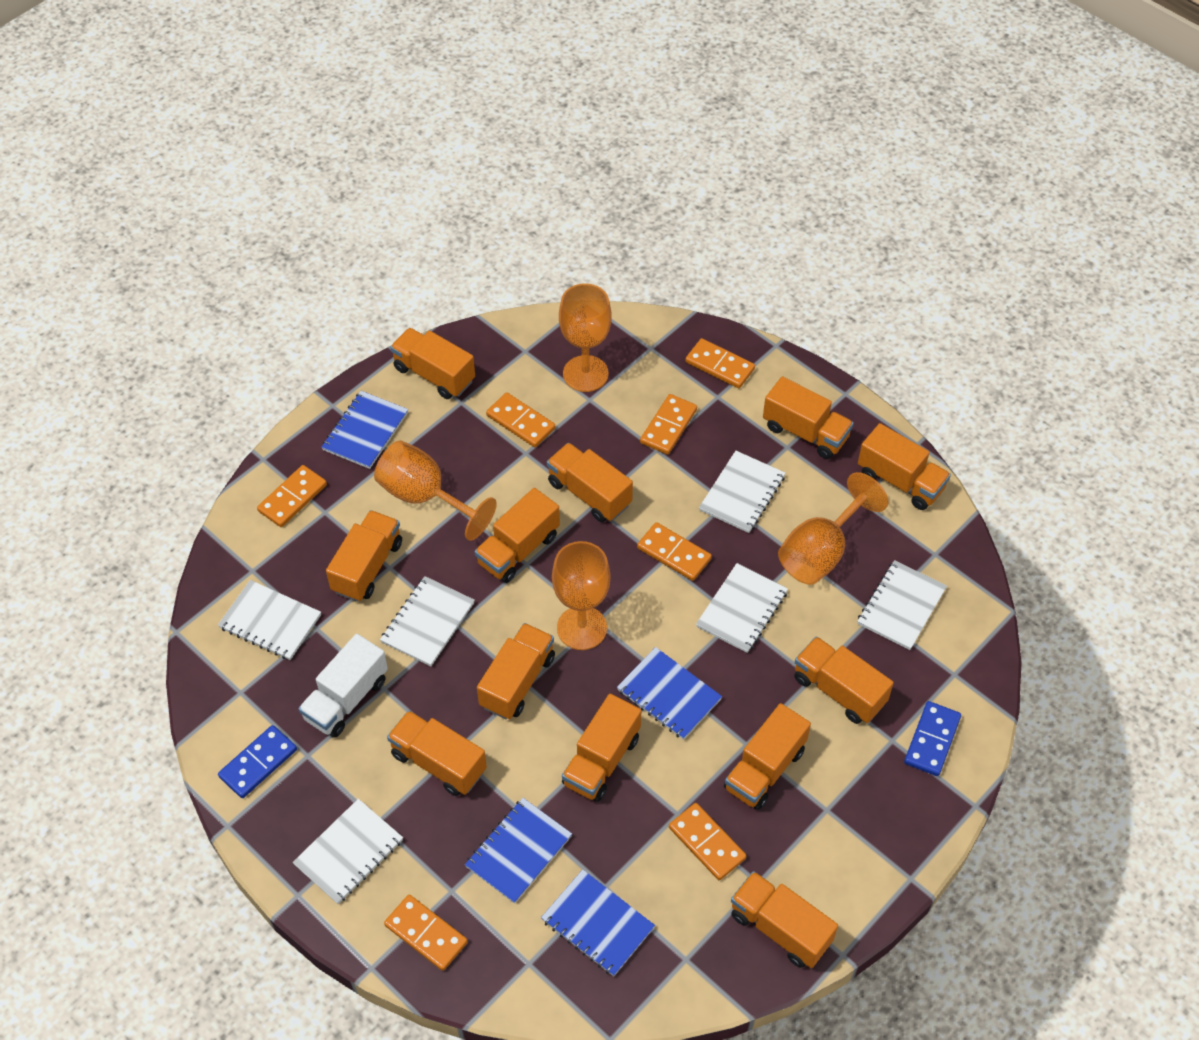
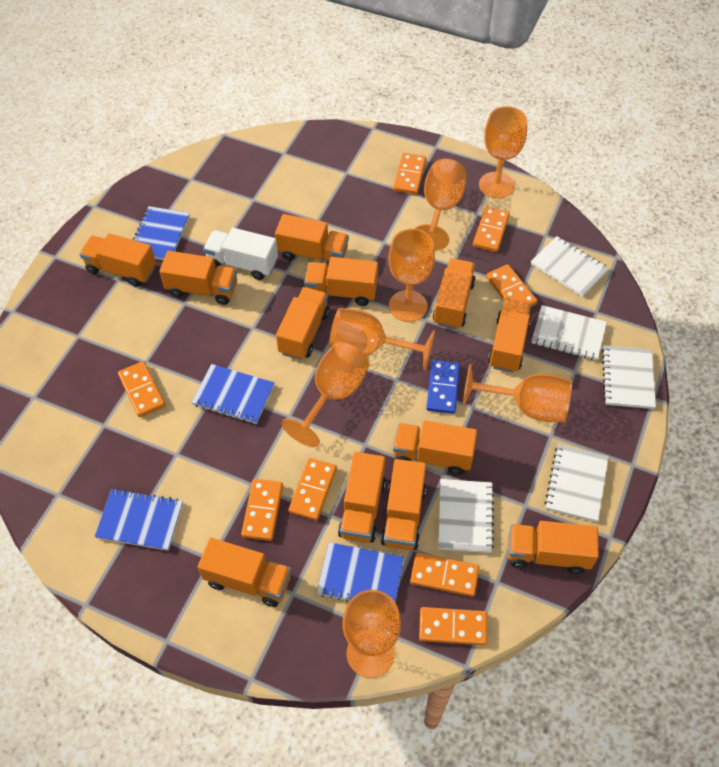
blue domino: 2 -> 1
orange domino: 7 -> 8
orange goblet: 4 -> 7
white notebook: 6 -> 5

